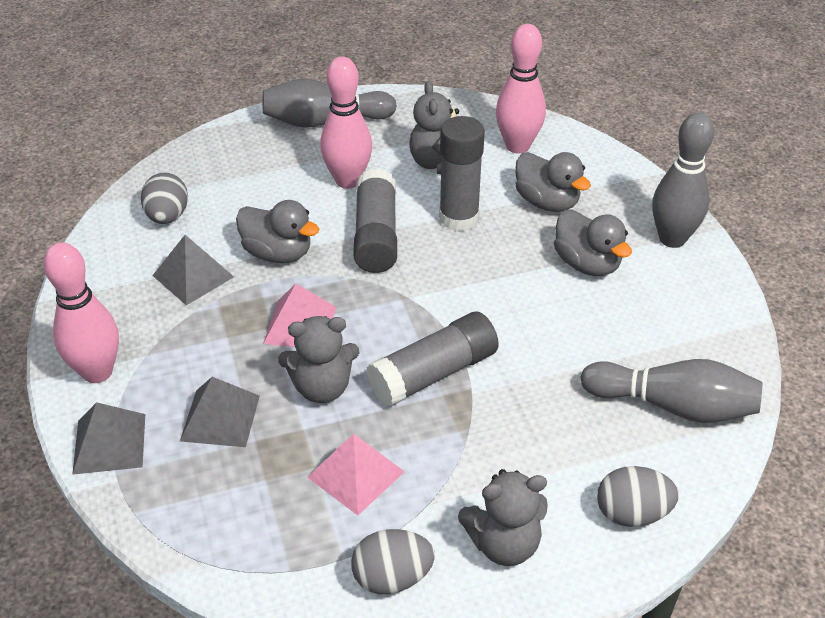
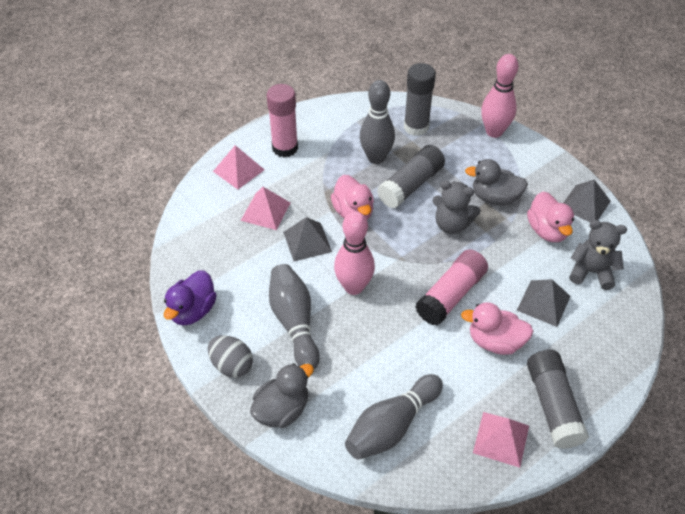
grey duck: 3 -> 2
grey egg: 3 -> 1
grey teddy bear: 3 -> 2
pink bowling pin: 3 -> 2
pink duck: 0 -> 3
pink glue stick: 0 -> 2
pink pyramid: 2 -> 3
purple duck: 0 -> 1

